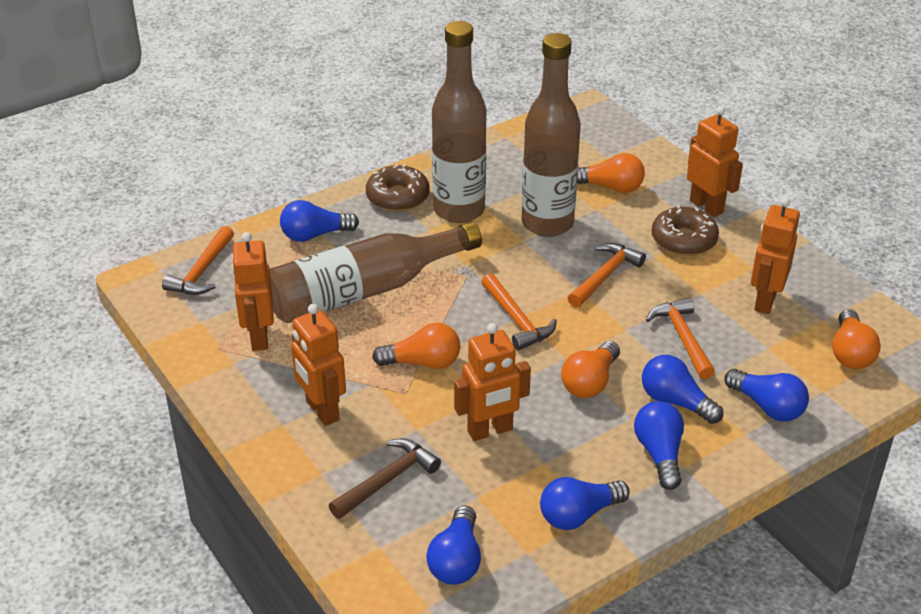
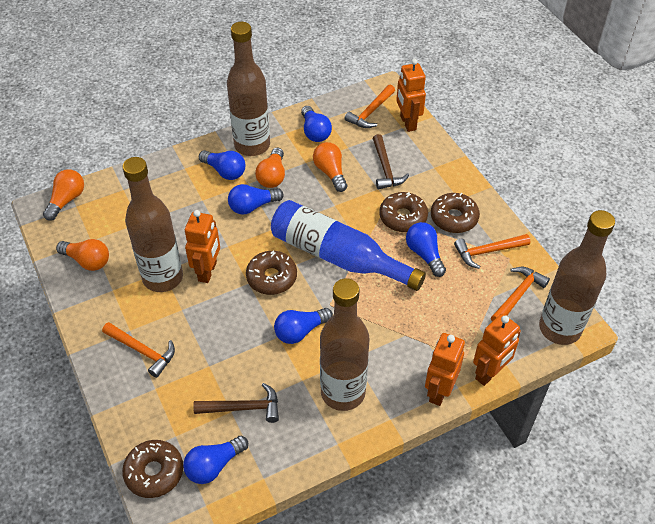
blue bottle: 0 -> 1
brown bottle: 3 -> 4
brown donut: 2 -> 4
brown hammer: 1 -> 2
orange robot: 5 -> 4

